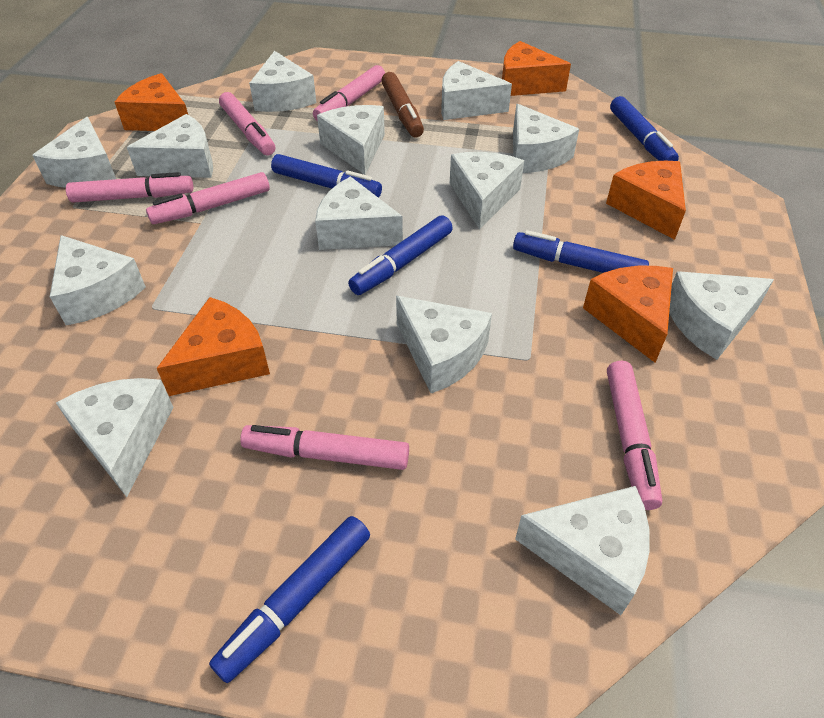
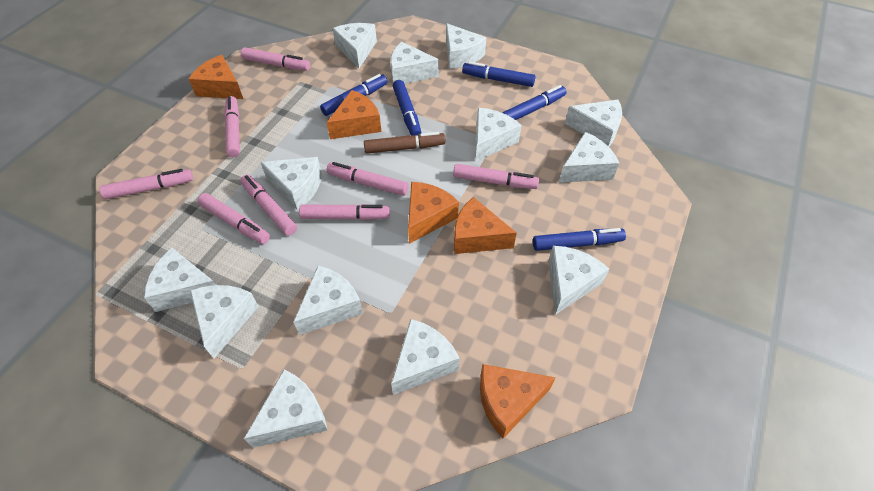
pink marker: 6 -> 8

